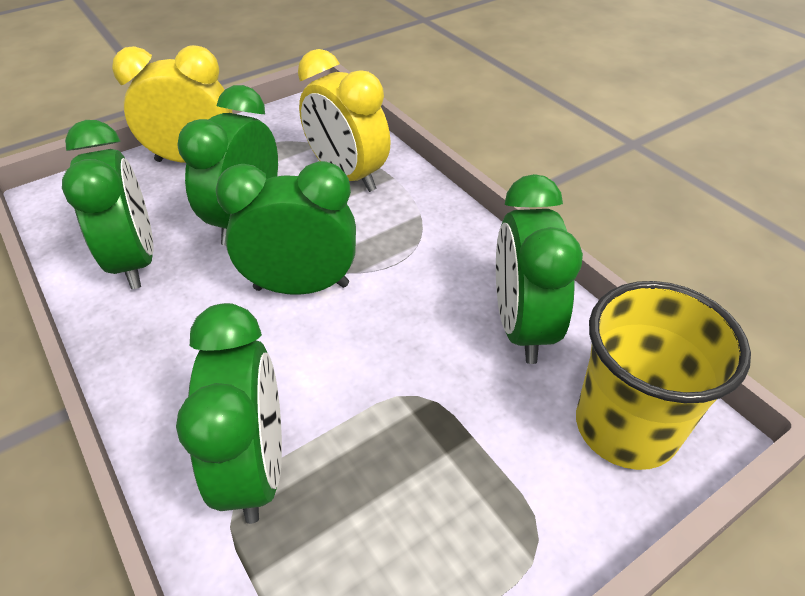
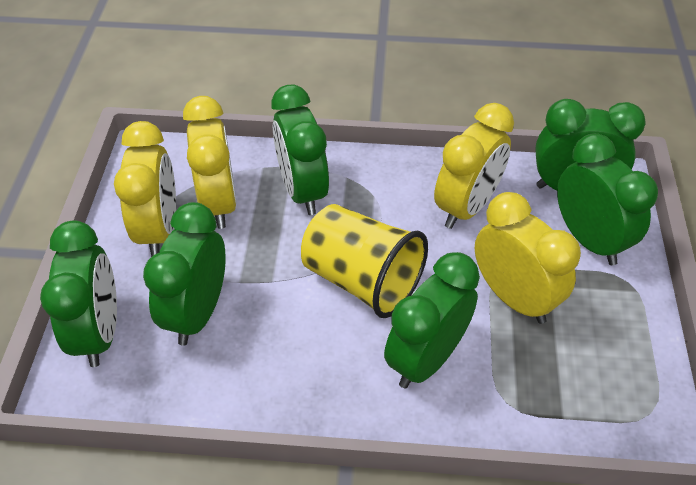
green clock: 5 -> 6
yellow clock: 2 -> 4

